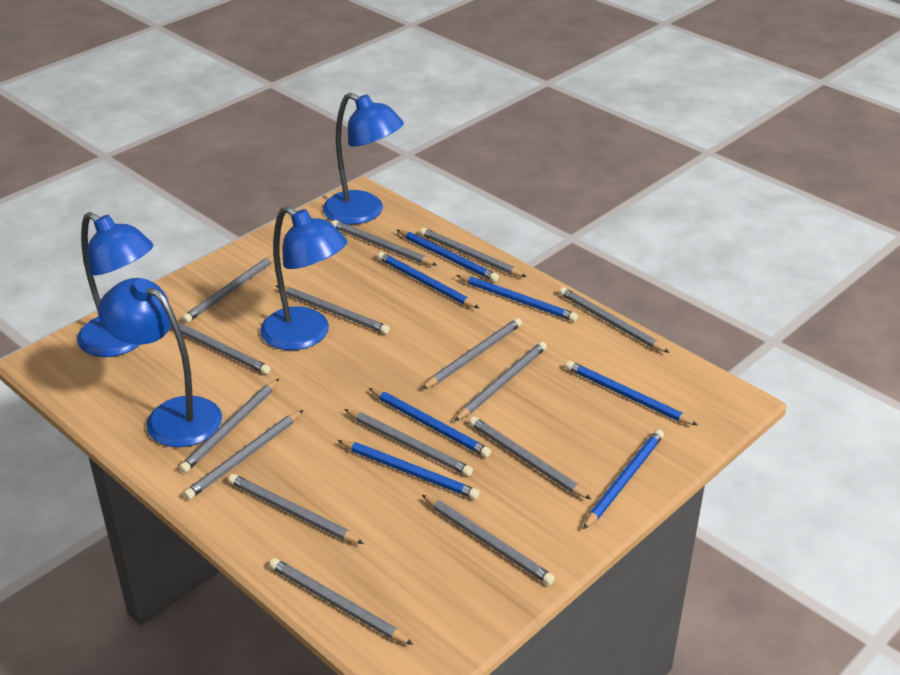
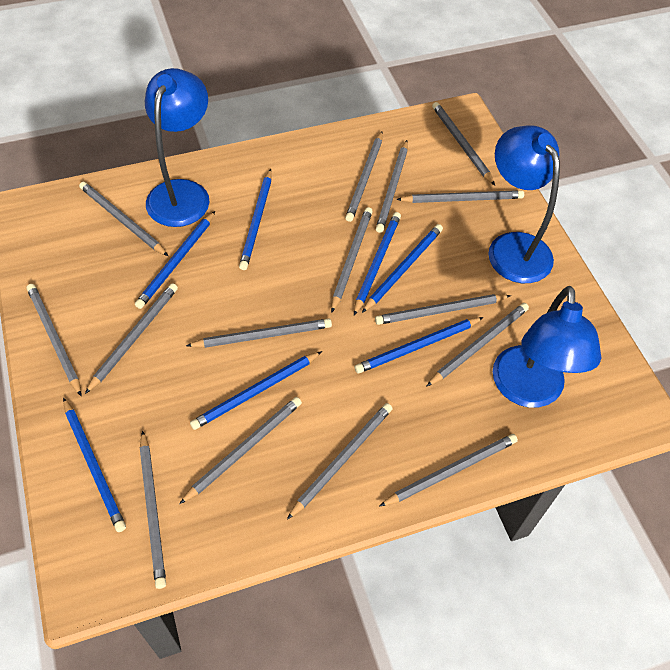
blue lamp: 4 -> 3

